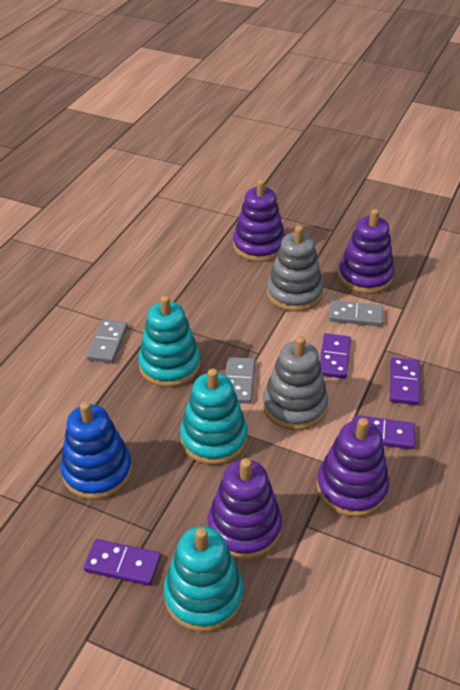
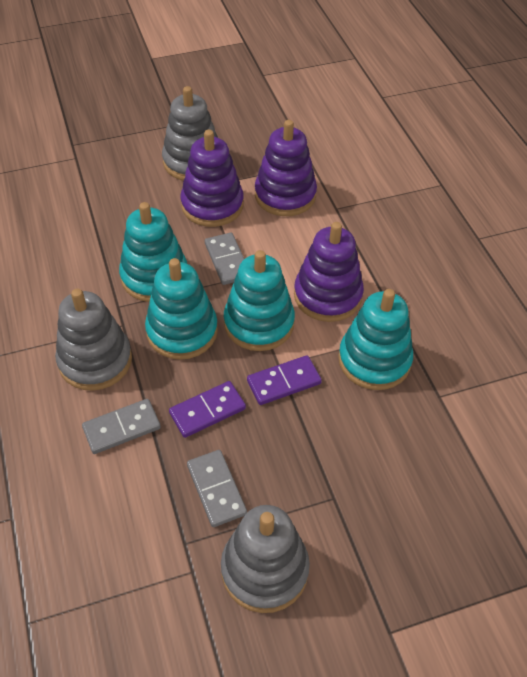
blue stacking toy: 1 -> 0
grey stacking toy: 2 -> 3
purple domino: 4 -> 2
purple stacking toy: 4 -> 3
turquoise stacking toy: 3 -> 4

